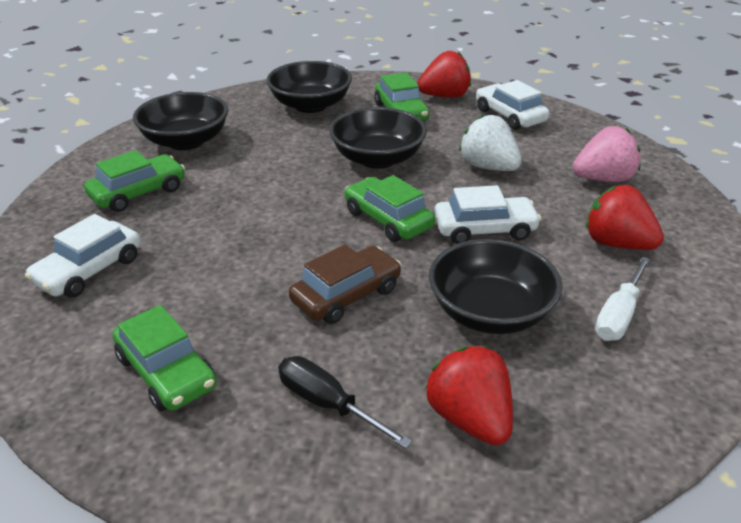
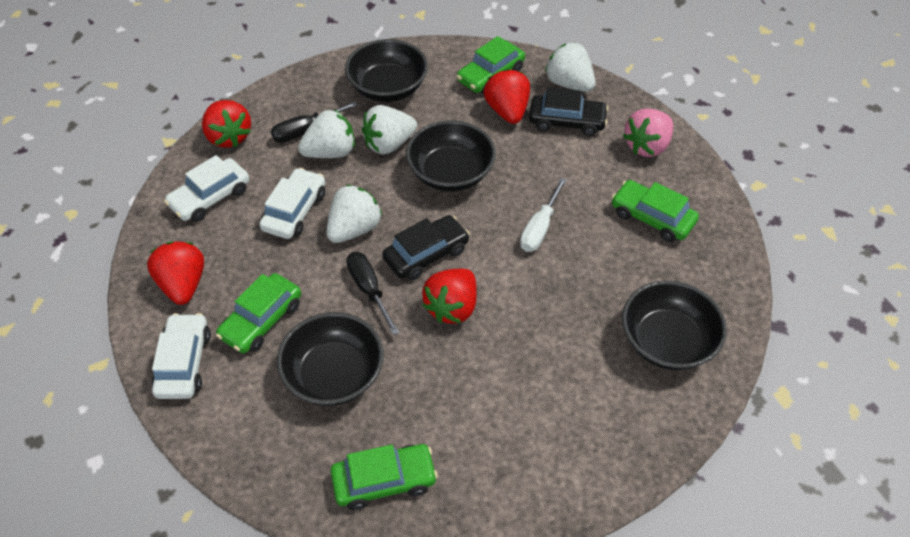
black car: 0 -> 2
black screwdriver: 1 -> 2
brown car: 1 -> 0
red strawberry: 3 -> 4
white strawberry: 1 -> 4

